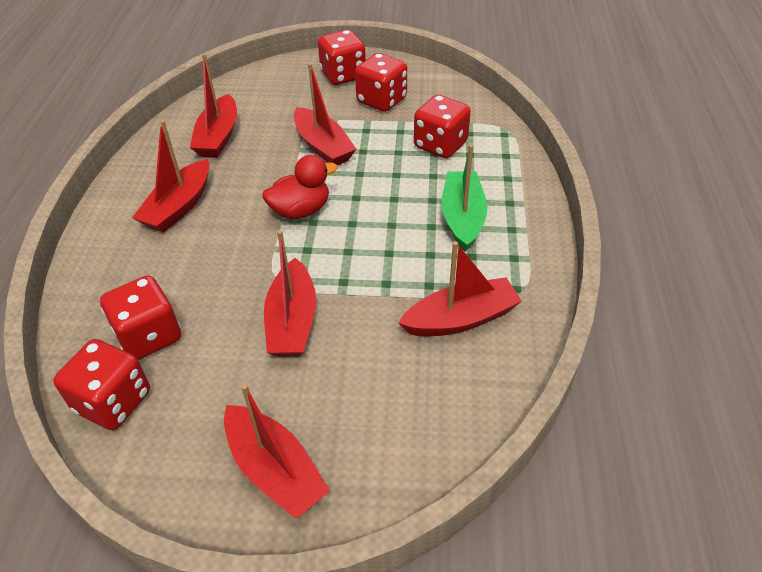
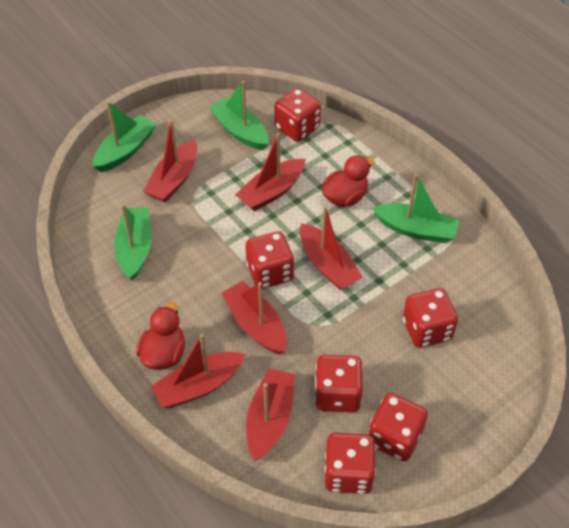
green boat: 1 -> 4
red dice: 5 -> 6
red duck: 1 -> 2

